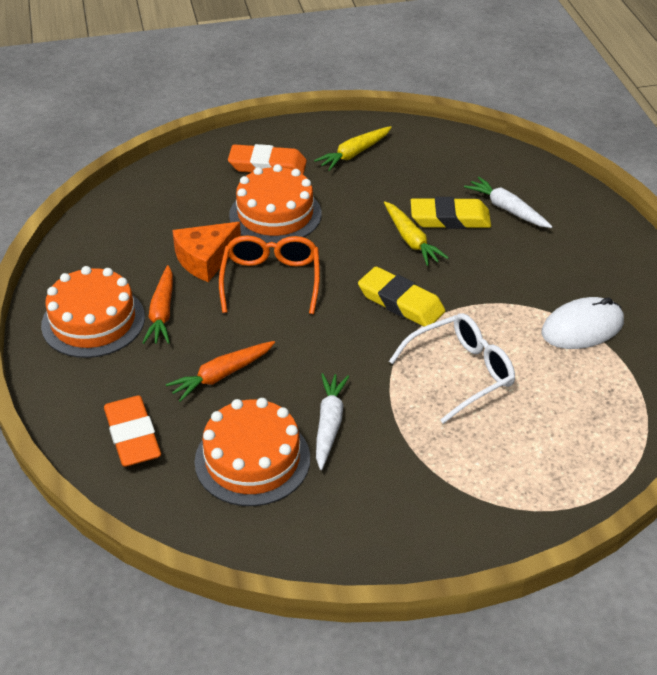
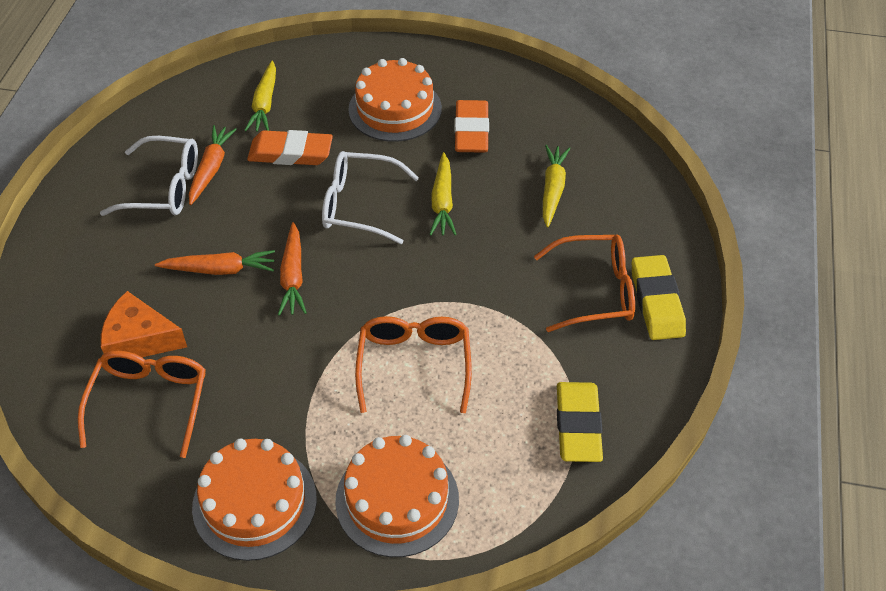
orange carrot: 2 -> 3
orange glasses: 1 -> 3
white carrot: 2 -> 0
white glasses: 1 -> 2
white mouse: 1 -> 0
yellow carrot: 2 -> 3

